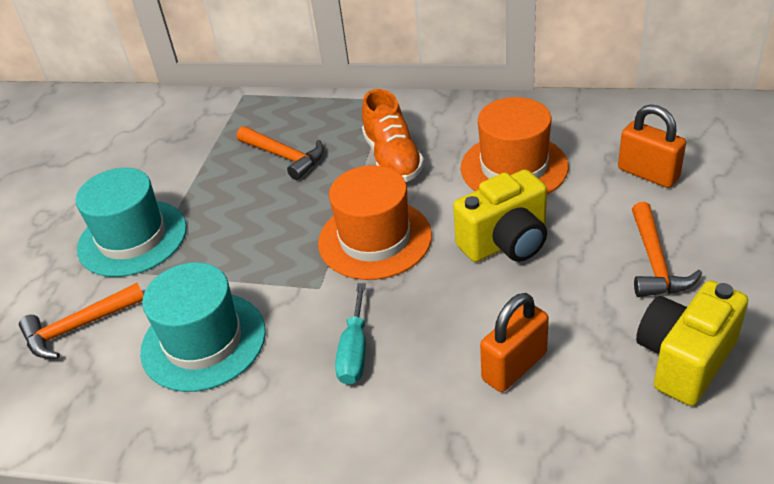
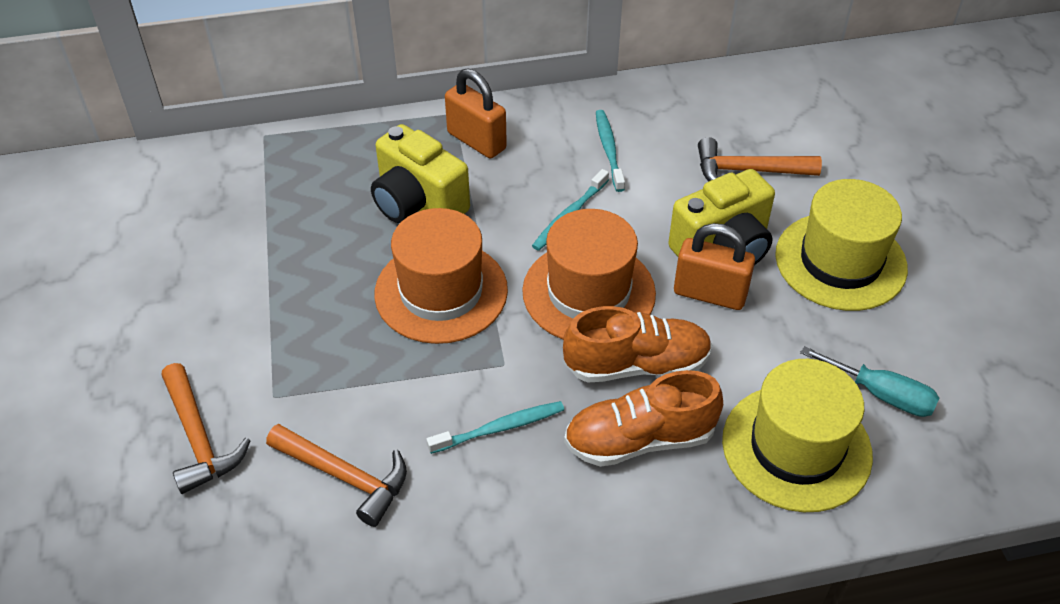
orange shoe: 1 -> 2
turquoise hat: 2 -> 0
turquoise toothbrush: 0 -> 3
yellow hat: 0 -> 2

